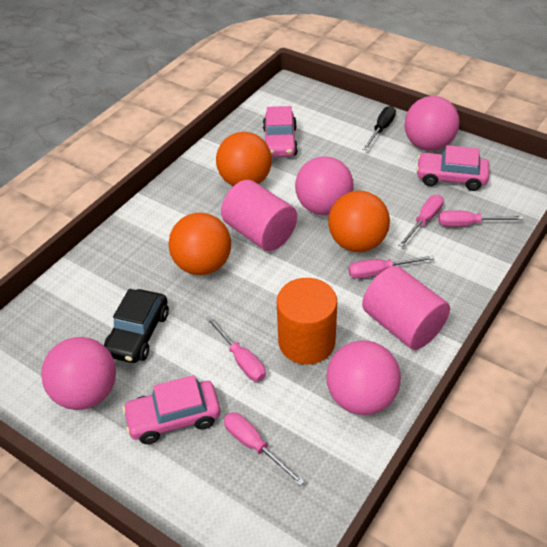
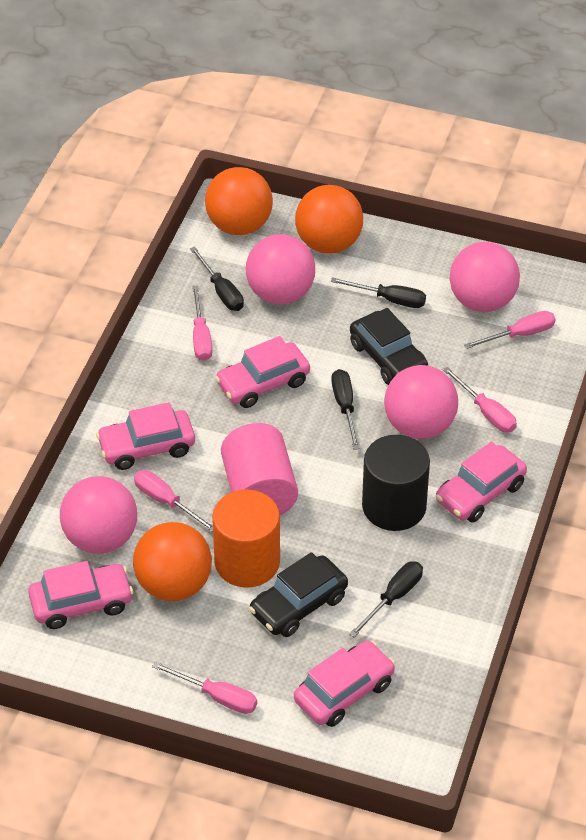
black car: 1 -> 2
black cylinder: 0 -> 1
black screwdriver: 1 -> 4
pink car: 3 -> 5
pink cylinder: 2 -> 1

